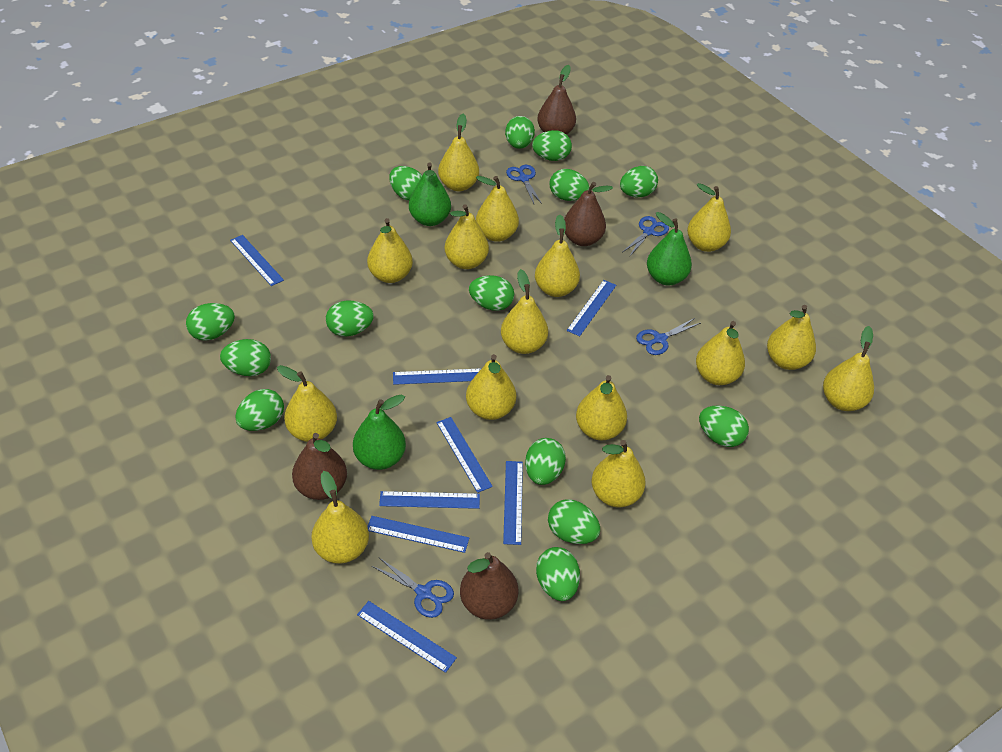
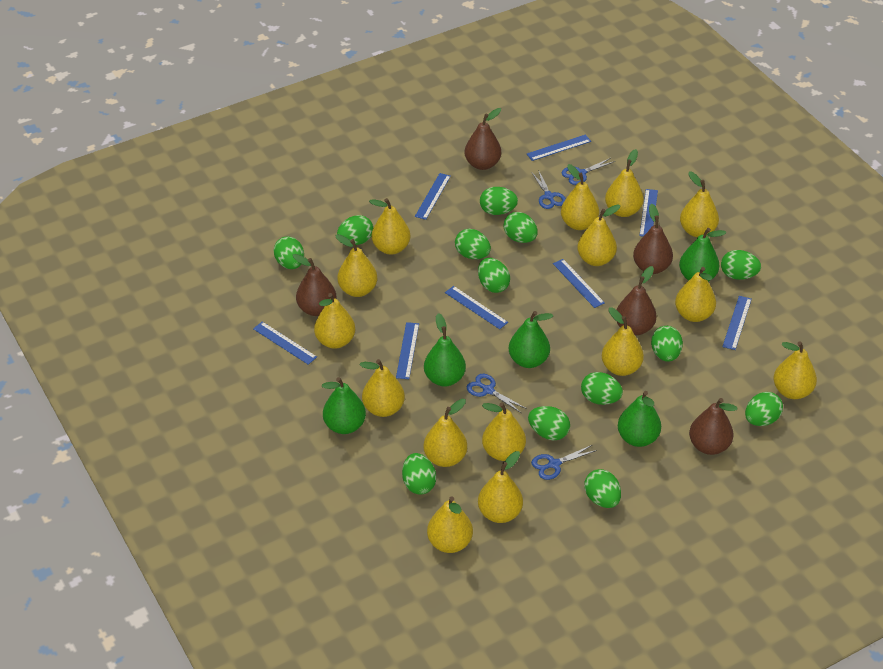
brown pear: 4 -> 5
green egg: 14 -> 13
green pear: 3 -> 5

